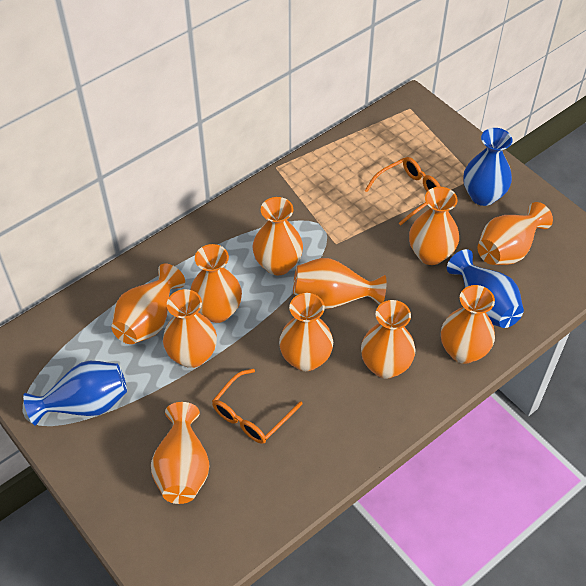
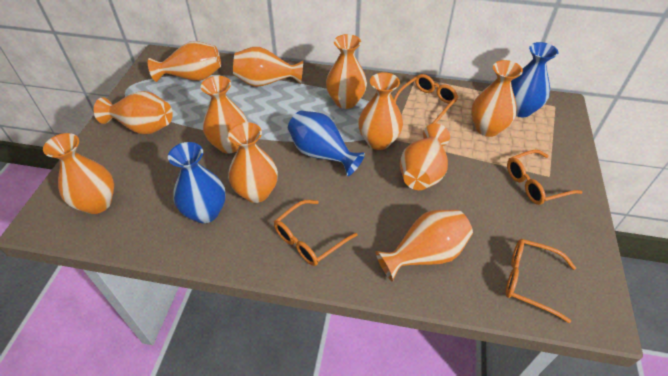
orange glasses: 2 -> 4

